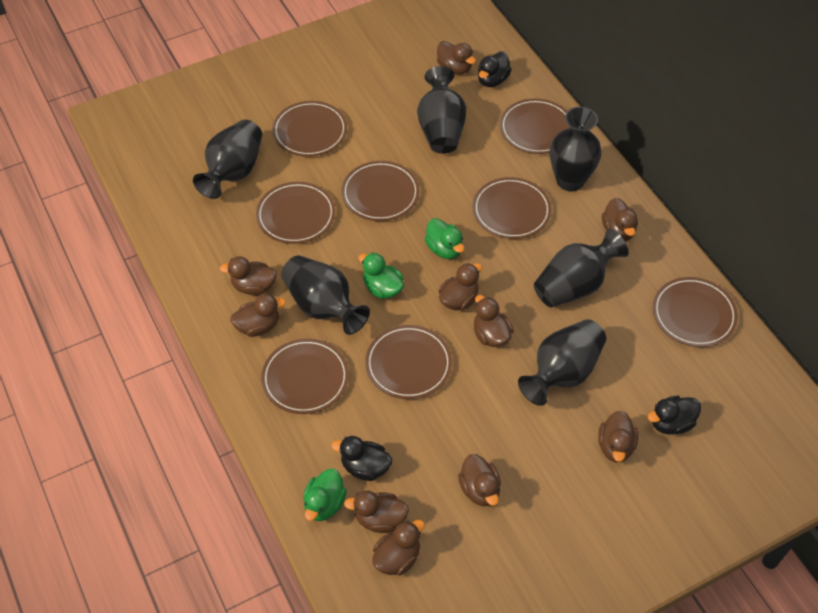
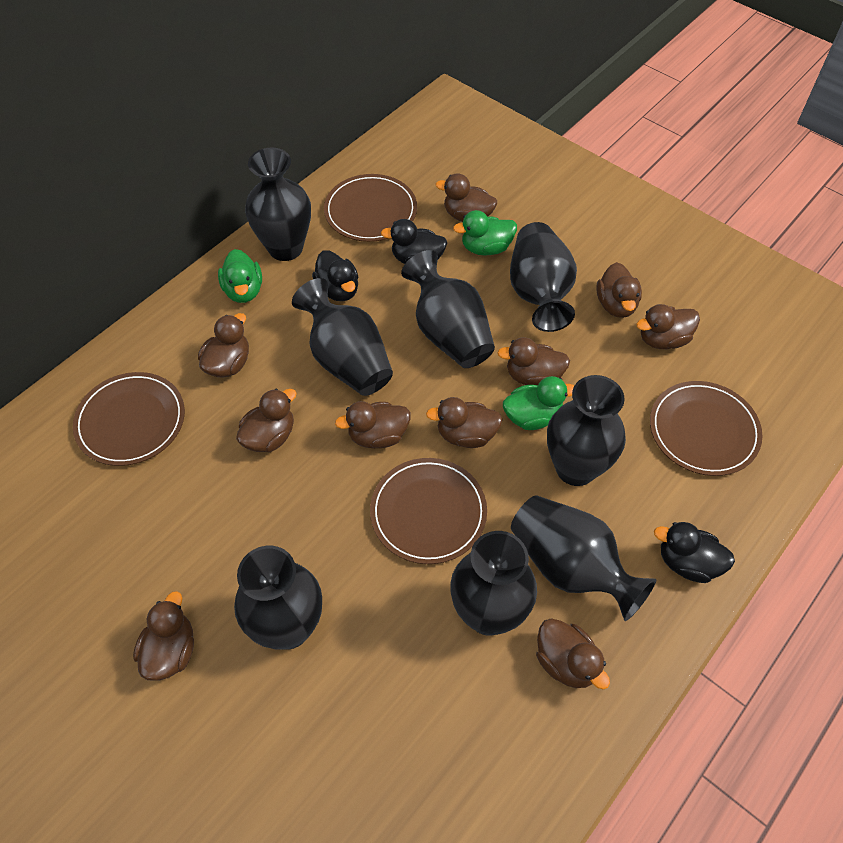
black vase: 6 -> 8
brown plate: 8 -> 4

